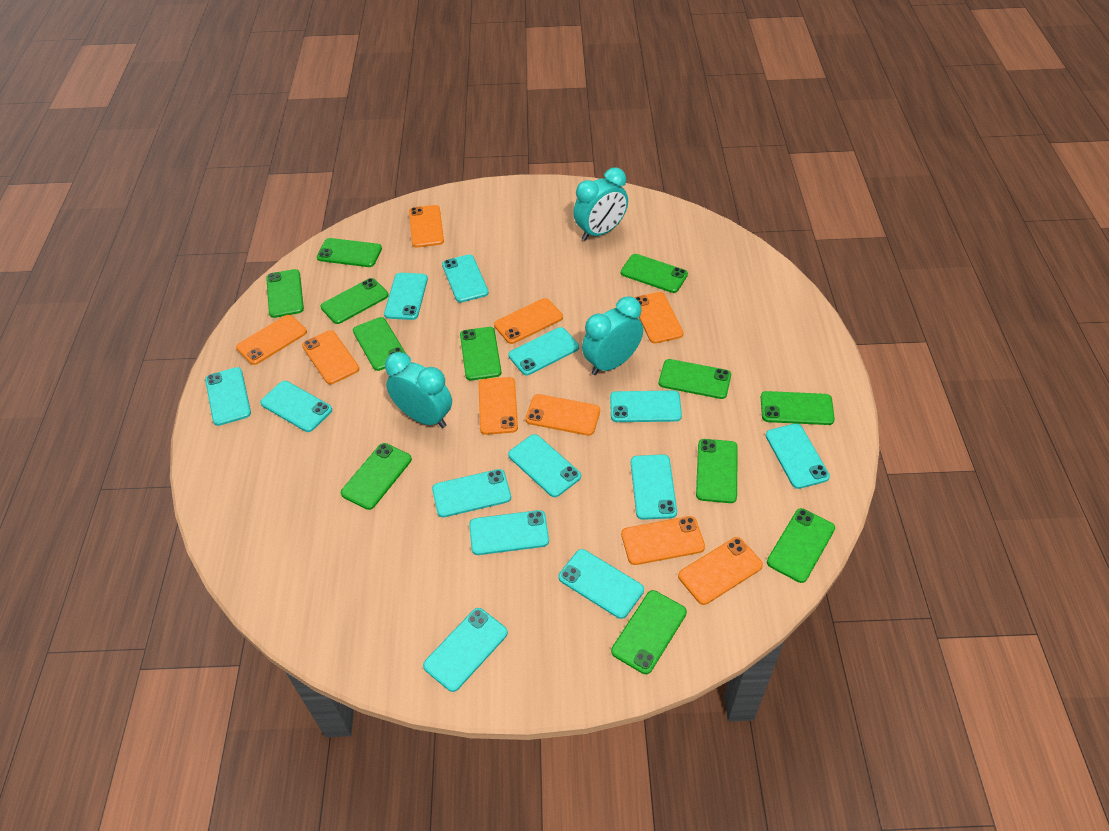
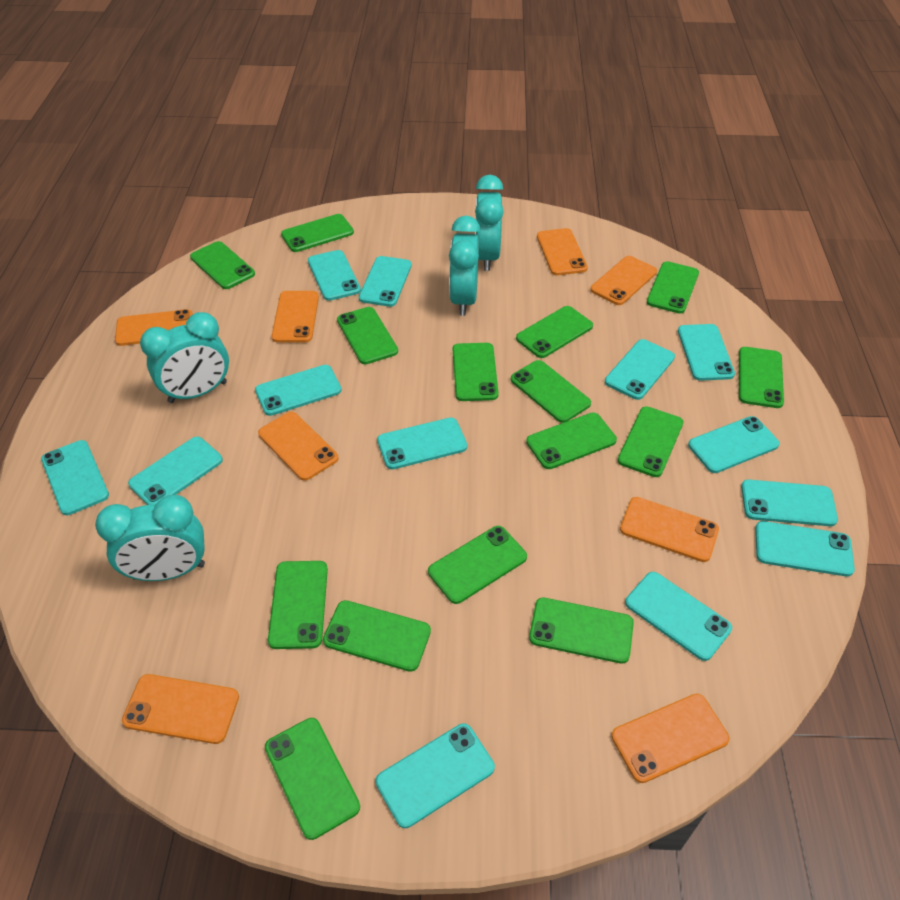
green phone: 12 -> 15
orange phone: 9 -> 8
turquoise clock: 3 -> 4

